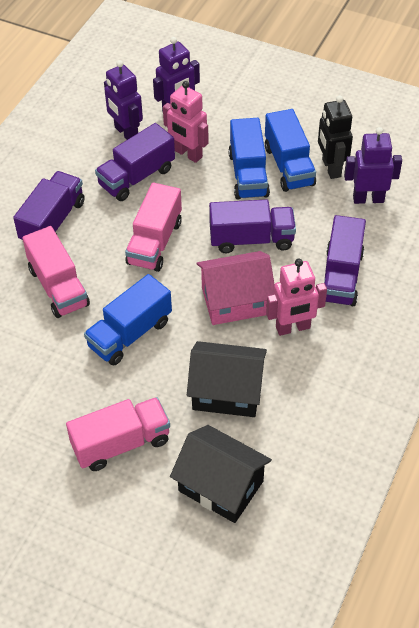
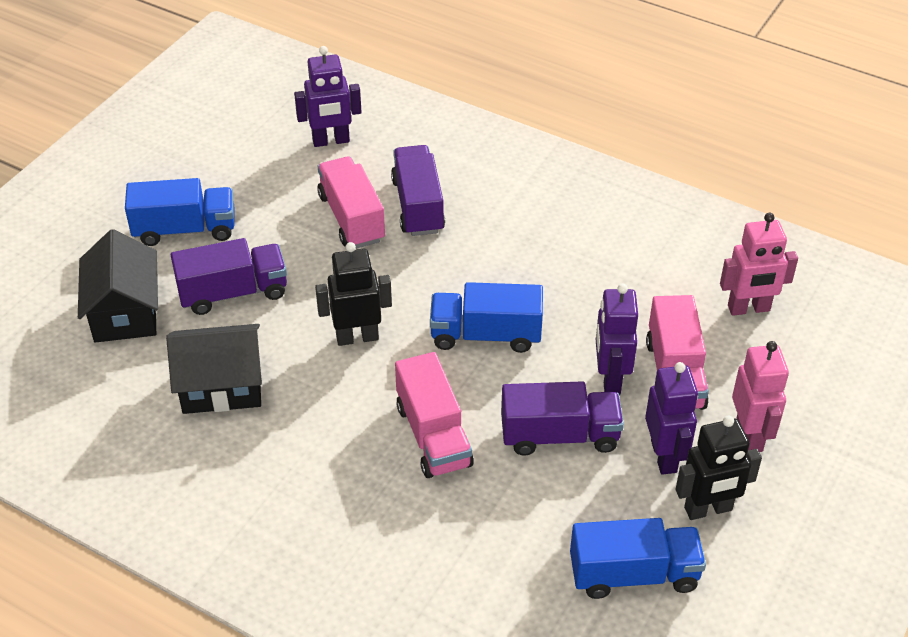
black robot: 1 -> 2
pink house: 1 -> 0
purple truck: 4 -> 3

